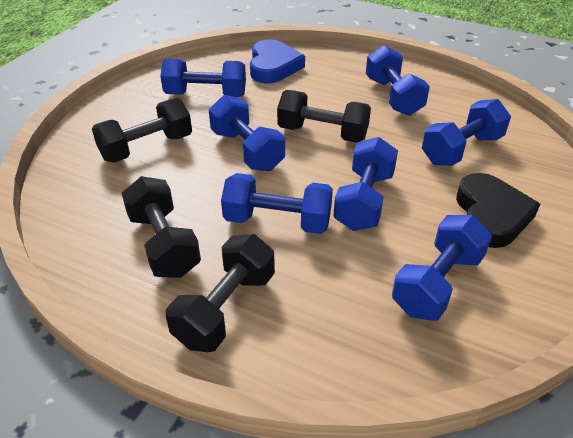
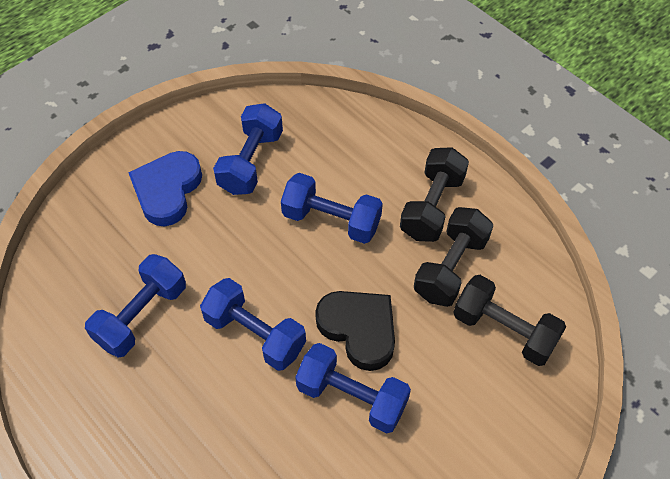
black dumbbell: 4 -> 3
blue dumbbell: 7 -> 5

